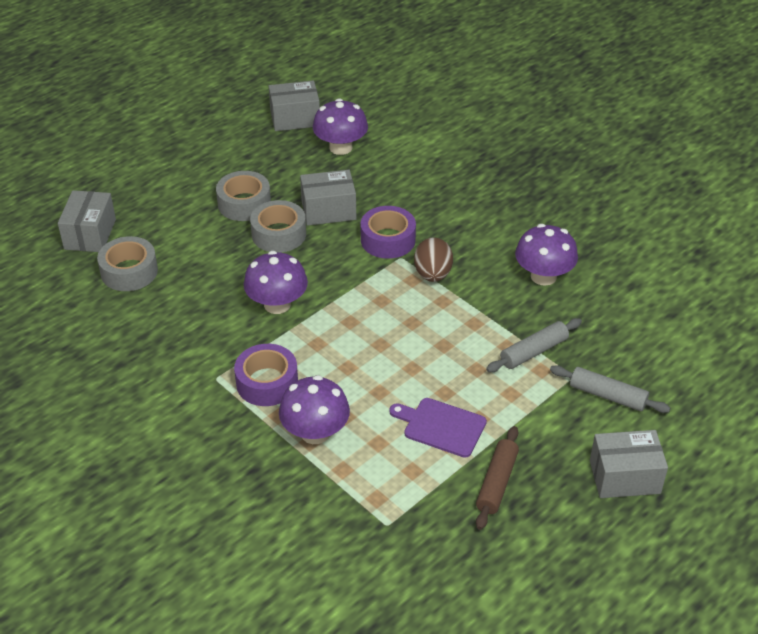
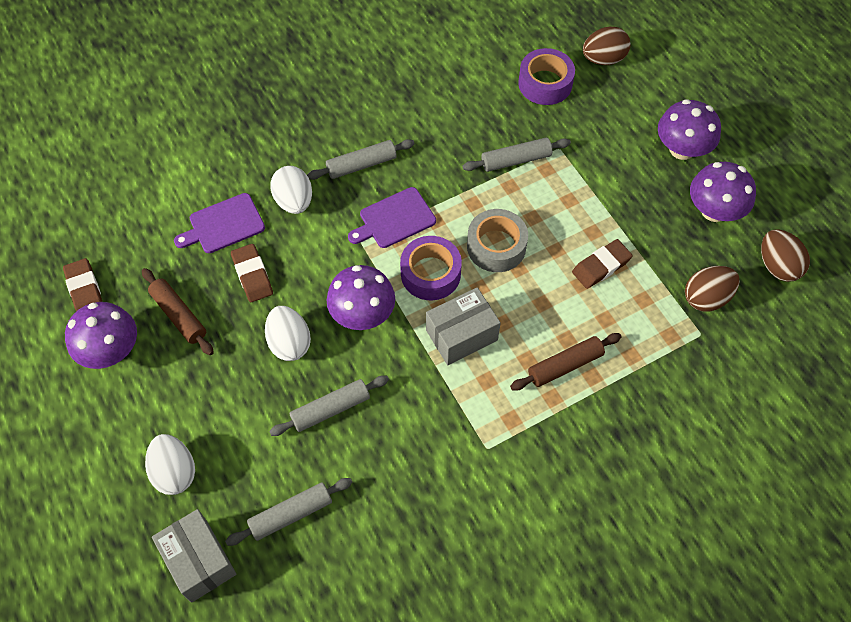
brown egg: 1 -> 3
brown eraser: 0 -> 3
brown rolling pin: 1 -> 2
grey box: 4 -> 2
grey rolling pin: 2 -> 4
grey tape: 3 -> 1
purple cutting board: 1 -> 2
white egg: 0 -> 3

